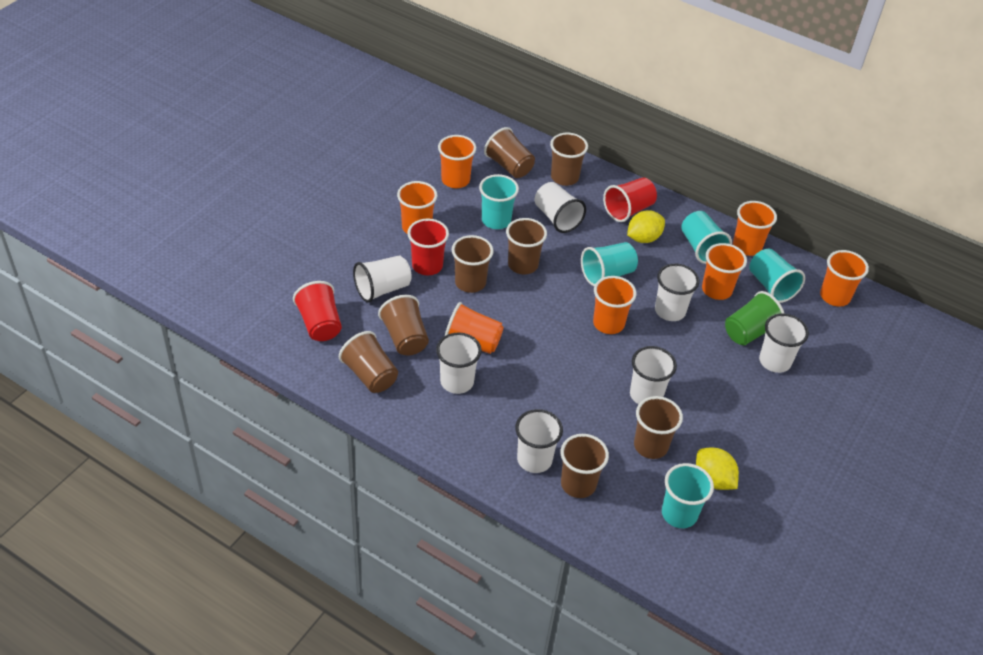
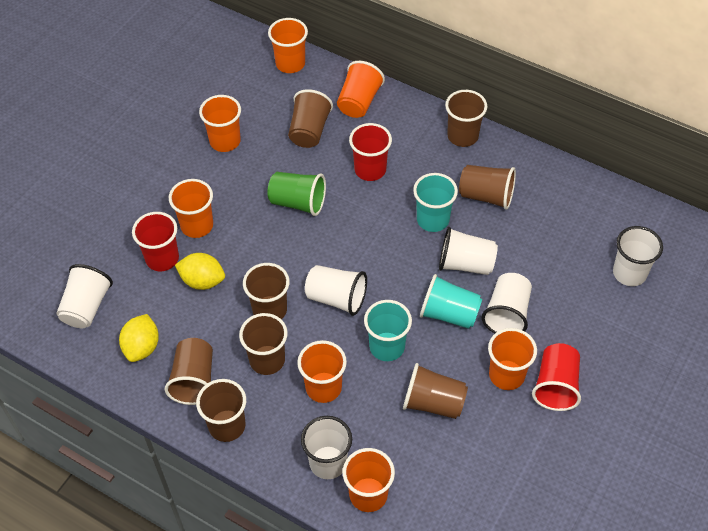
turquoise cup: 5 -> 3
white cup: 7 -> 6

